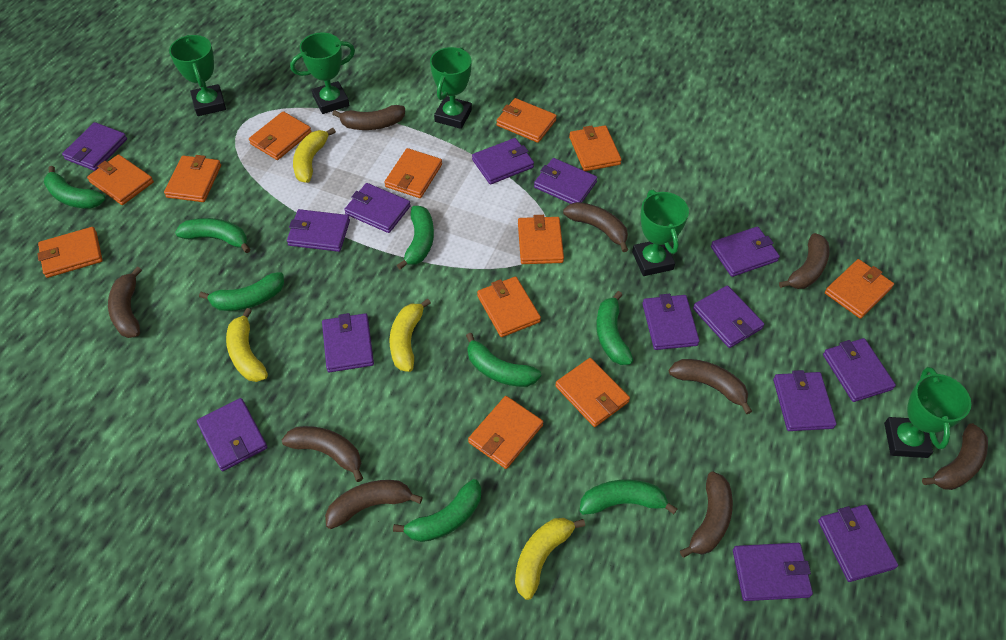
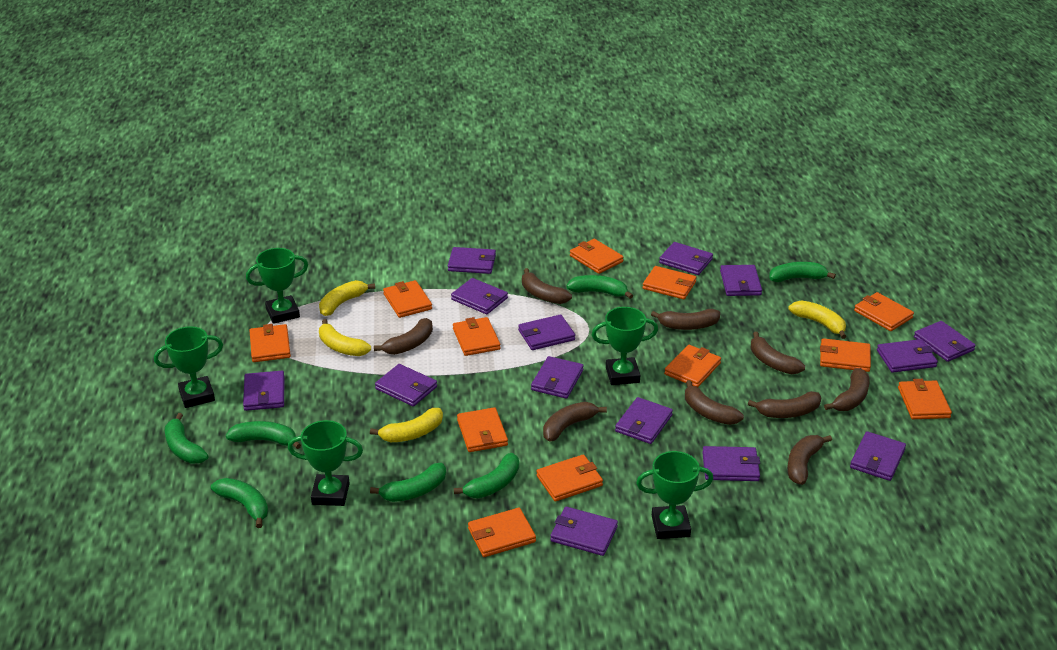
green banana: 8 -> 7

